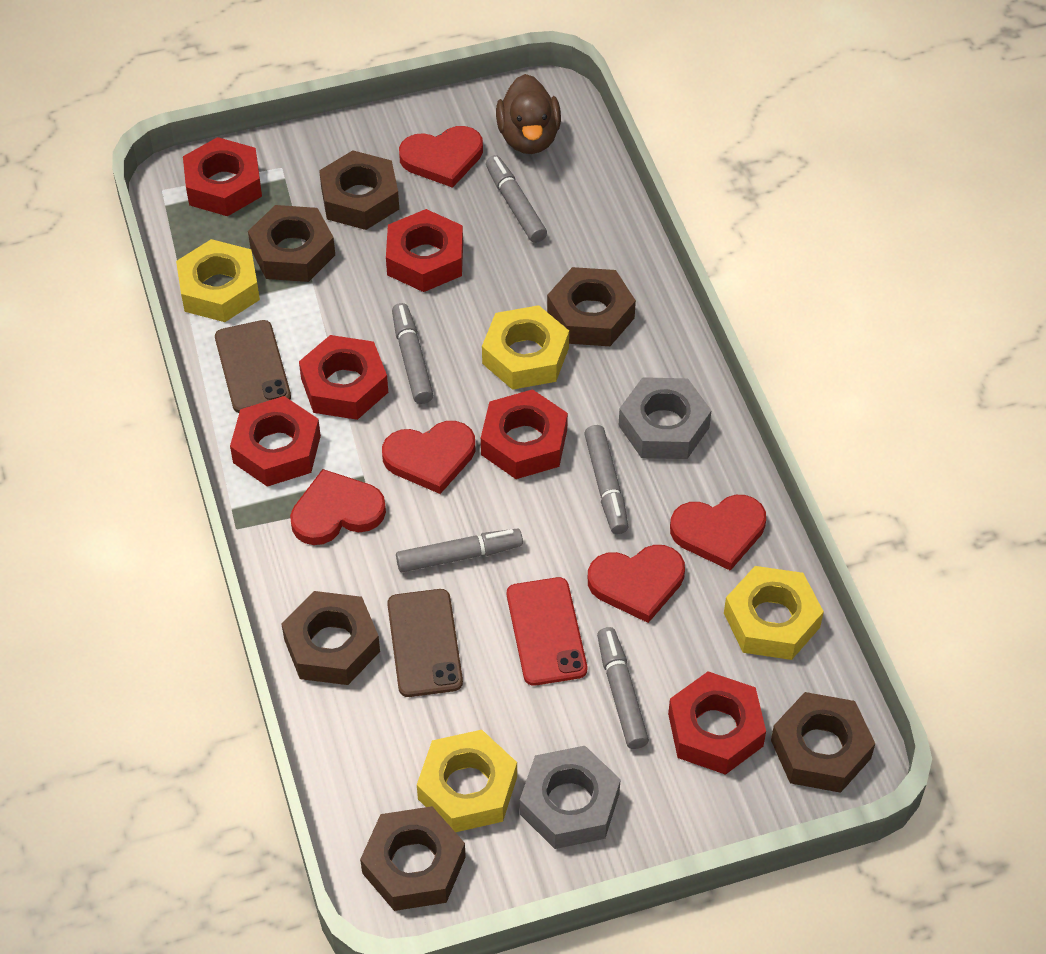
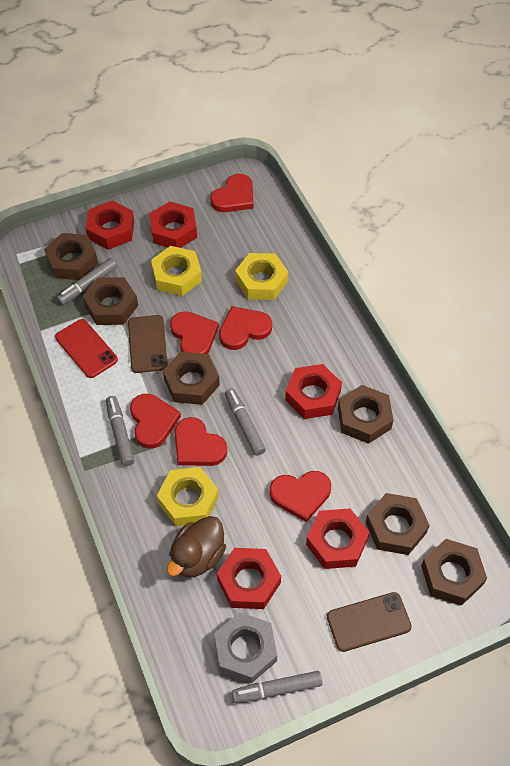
grey marker: 5 -> 4
grey nut: 2 -> 1
red heart: 5 -> 6
red nut: 6 -> 5
yellow nut: 4 -> 3

